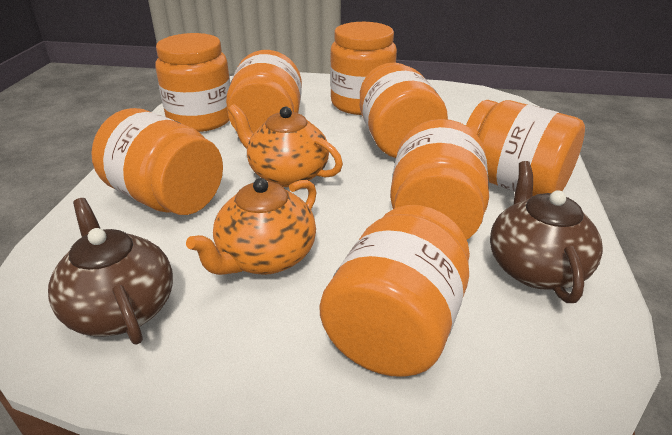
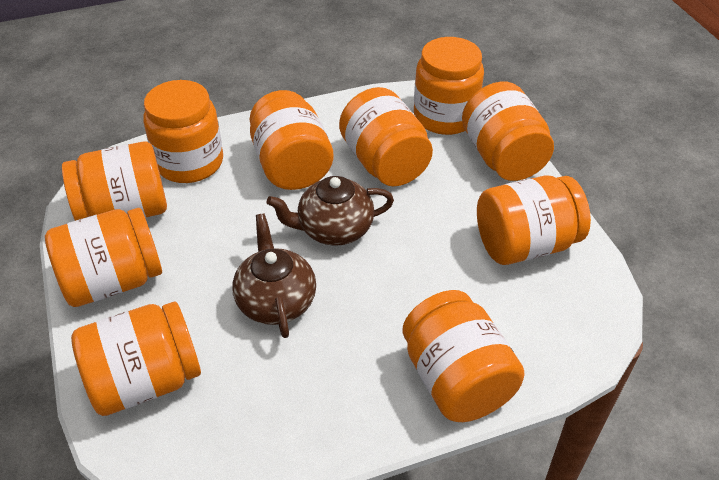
orange jar: 8 -> 10
orange teapot: 2 -> 0

